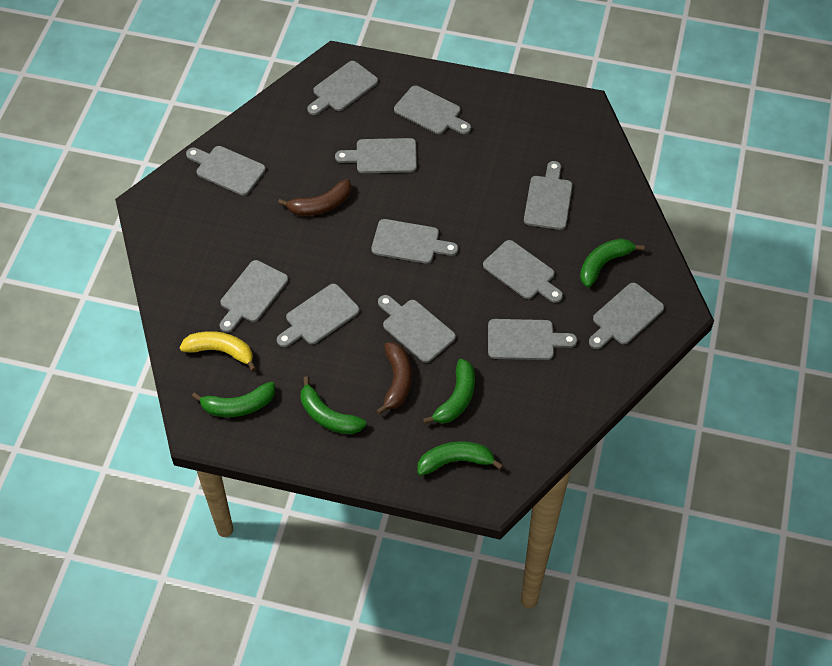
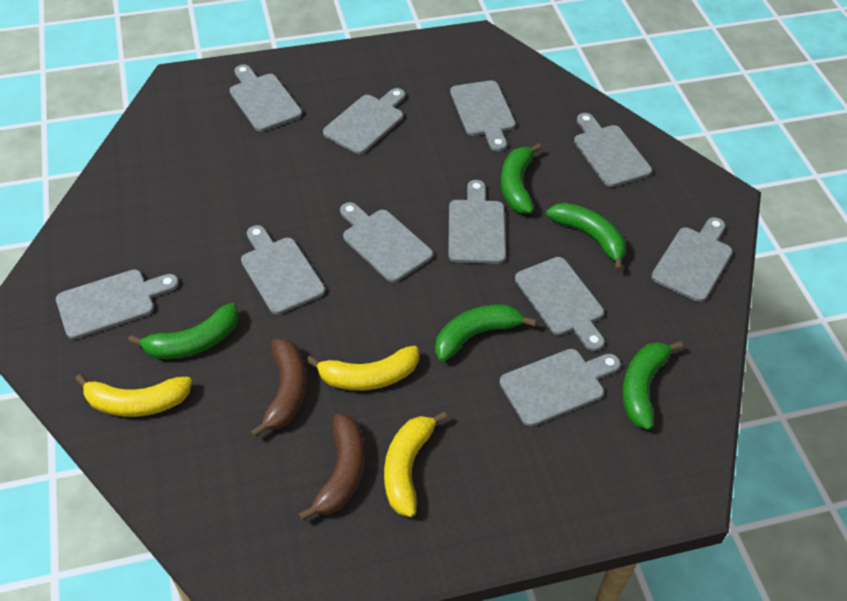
grey cutting board: 12 -> 11
yellow banana: 1 -> 3

